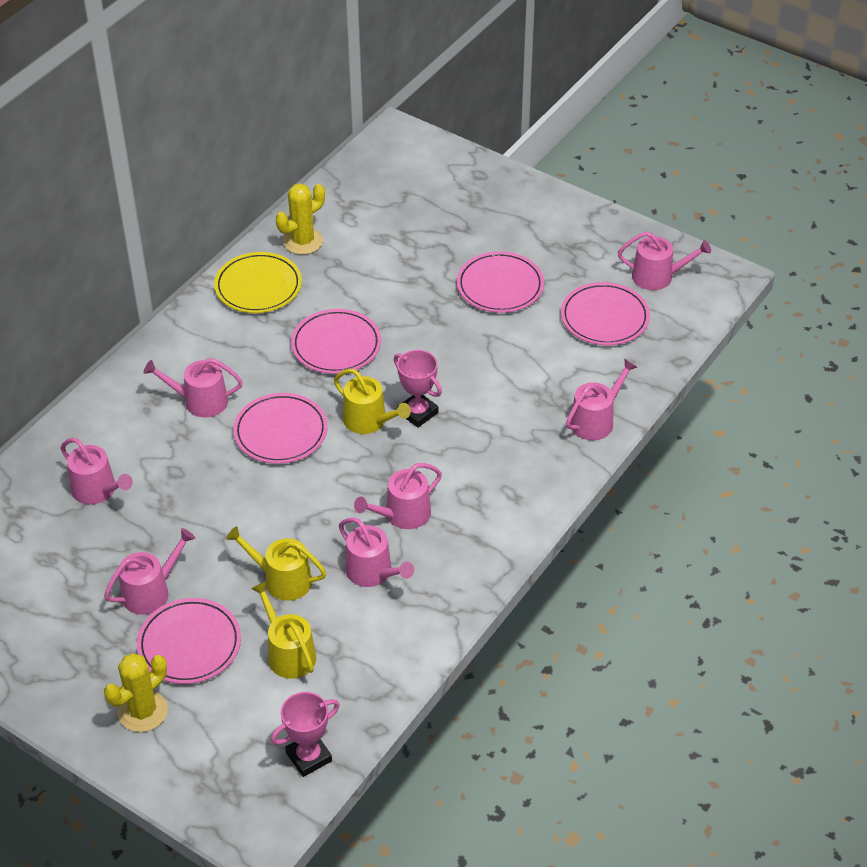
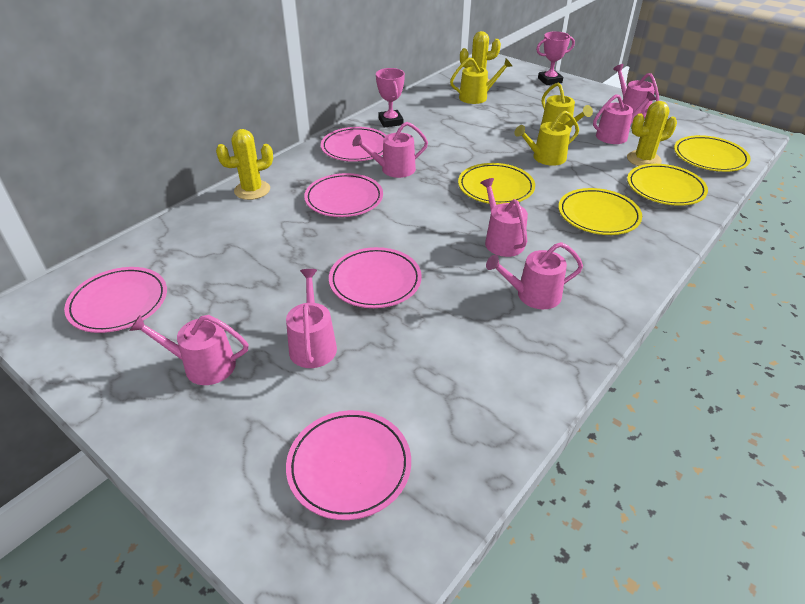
yellow cactus: 2 -> 3
yellow plate: 1 -> 4

